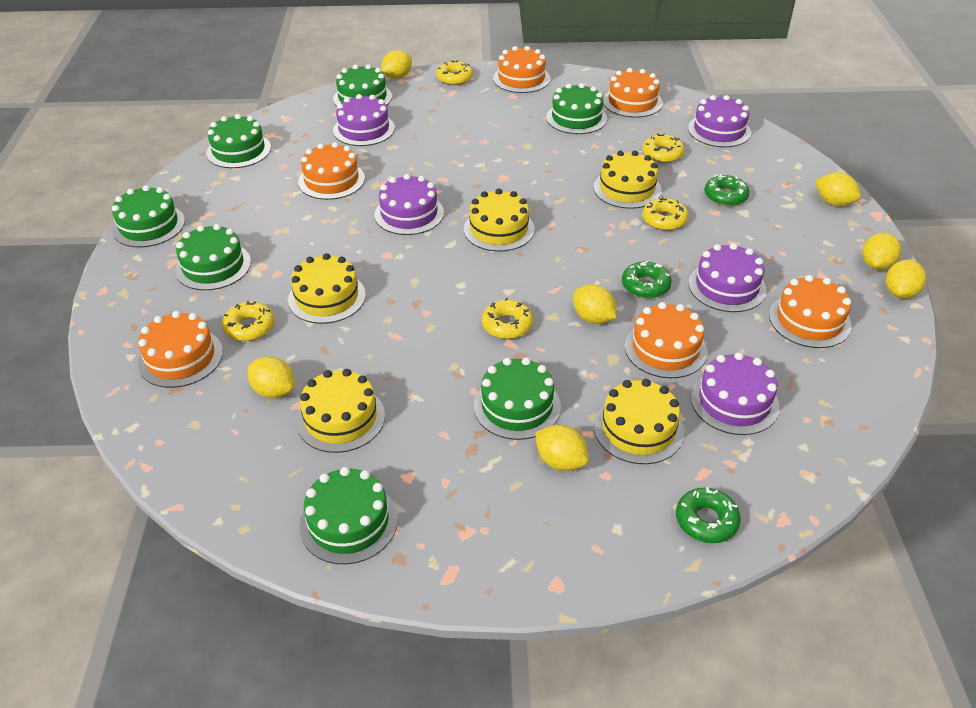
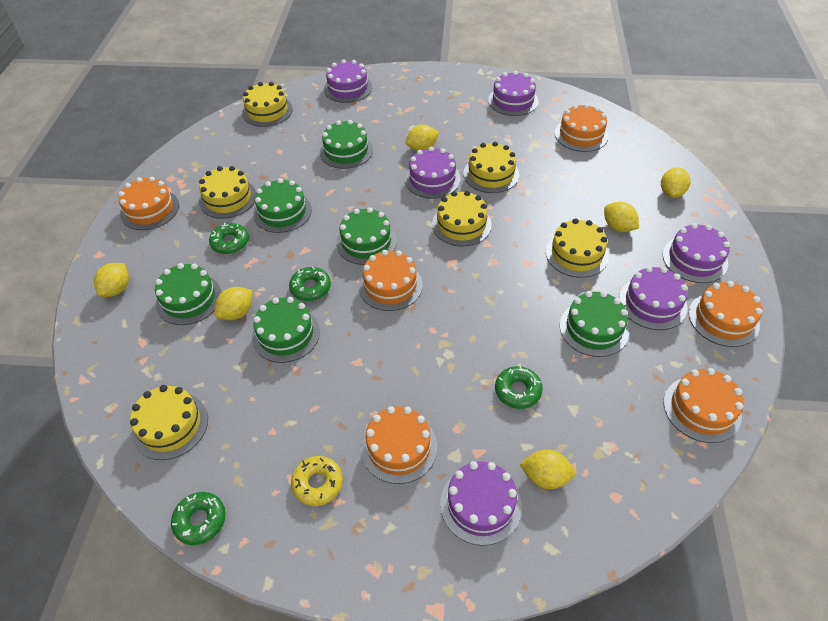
green cake: 7 -> 6
green donut: 3 -> 4
purple cake: 5 -> 6
yellow cake: 5 -> 6
yellow donut: 5 -> 1
yellow lemon: 7 -> 6

